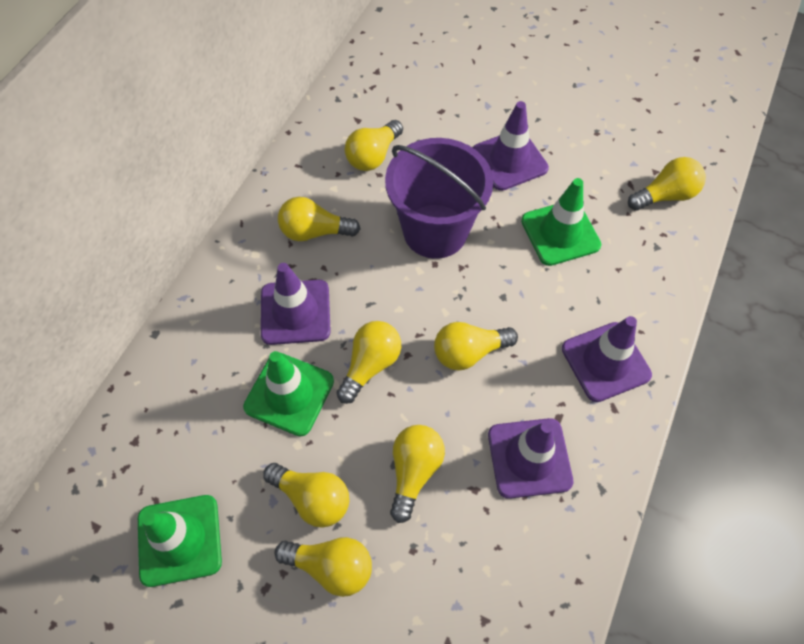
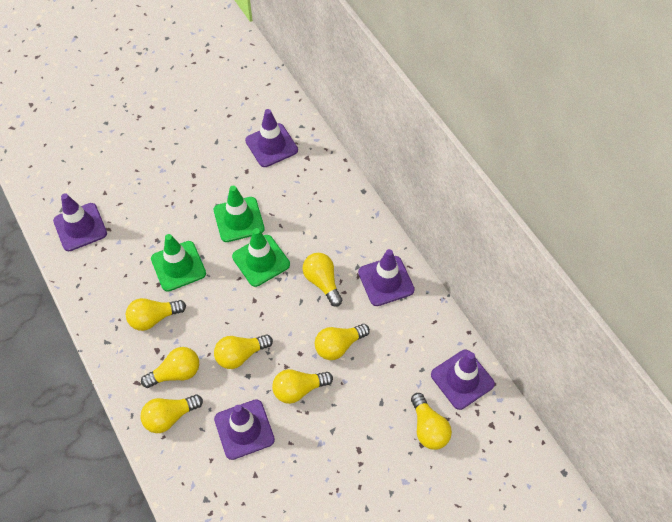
purple bucket: 1 -> 0
purple traffic cone: 4 -> 5

